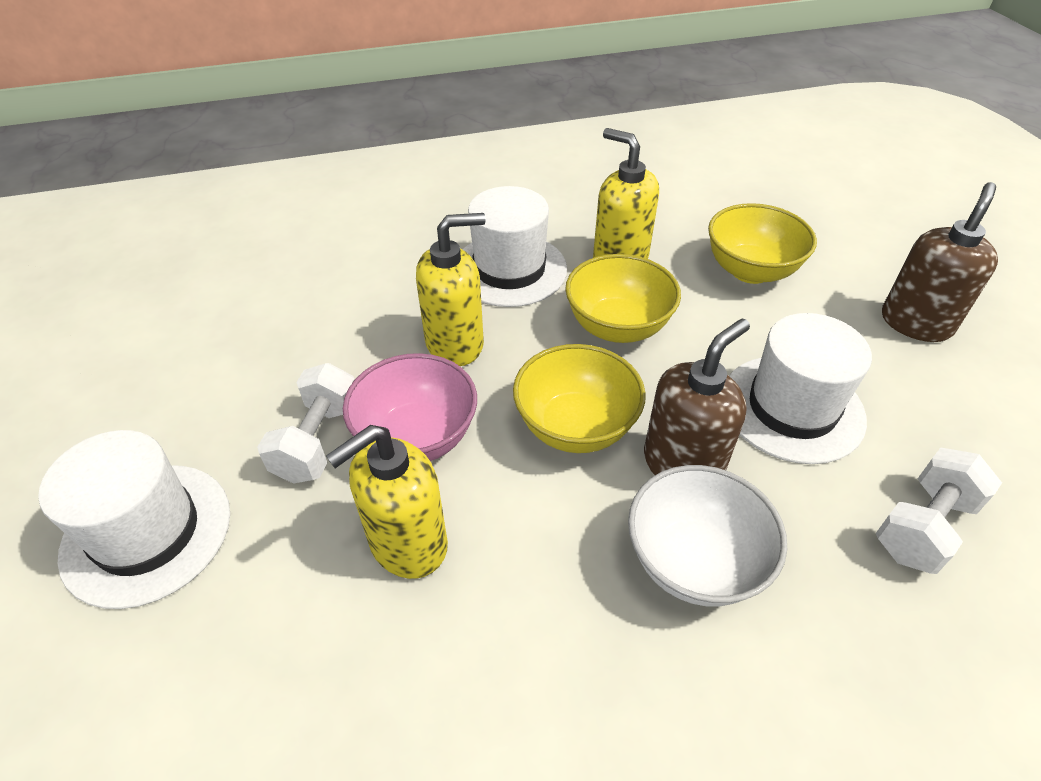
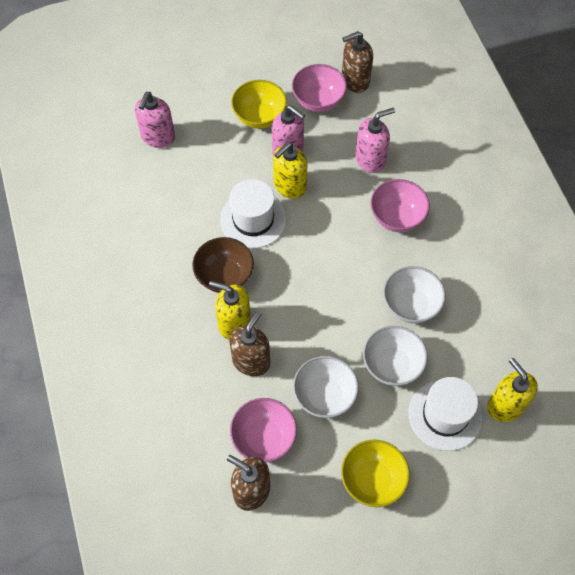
brown bowl: 0 -> 1
brown soap dispenser: 2 -> 3
pink bowl: 1 -> 3
pink soap dispenser: 0 -> 3
white bowl: 1 -> 3
white dumbbell: 2 -> 0
white hat: 3 -> 2
yellow bowl: 3 -> 2

